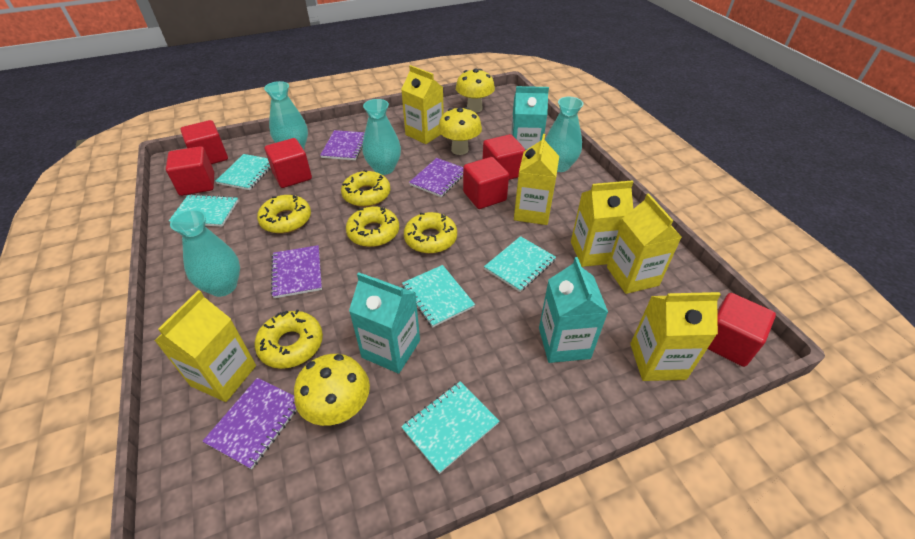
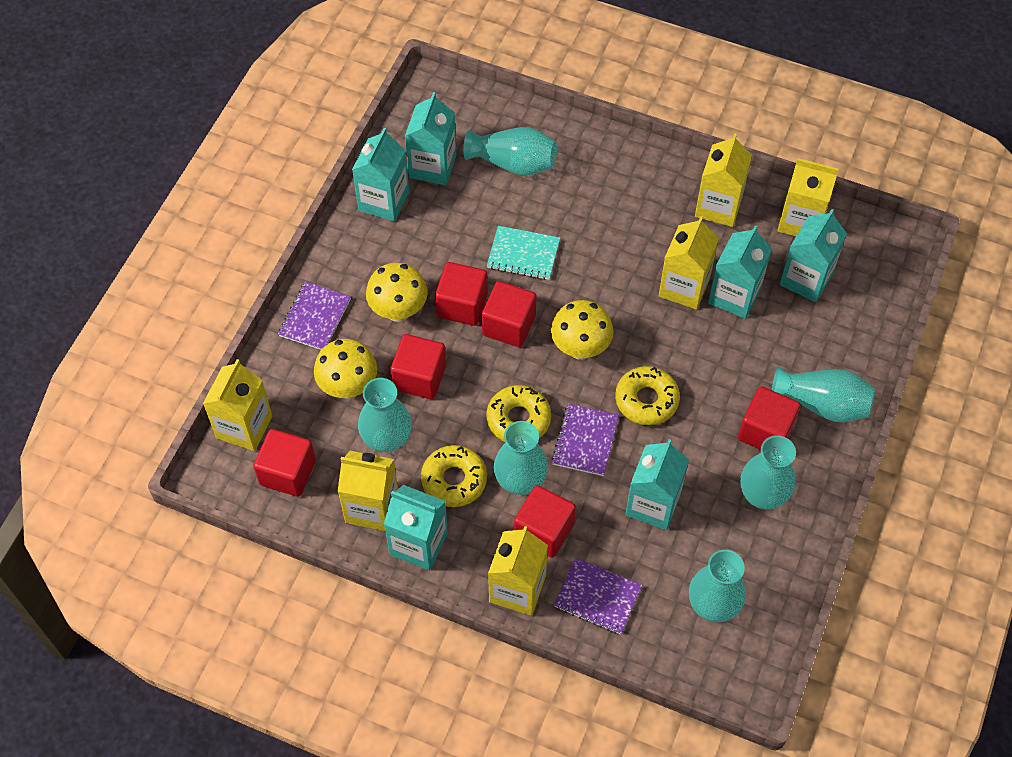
purple notebook: 4 -> 3
turquoise carton: 3 -> 6
turquoise notebook: 5 -> 1
turquoise vase: 4 -> 6
yellow donut: 5 -> 3

